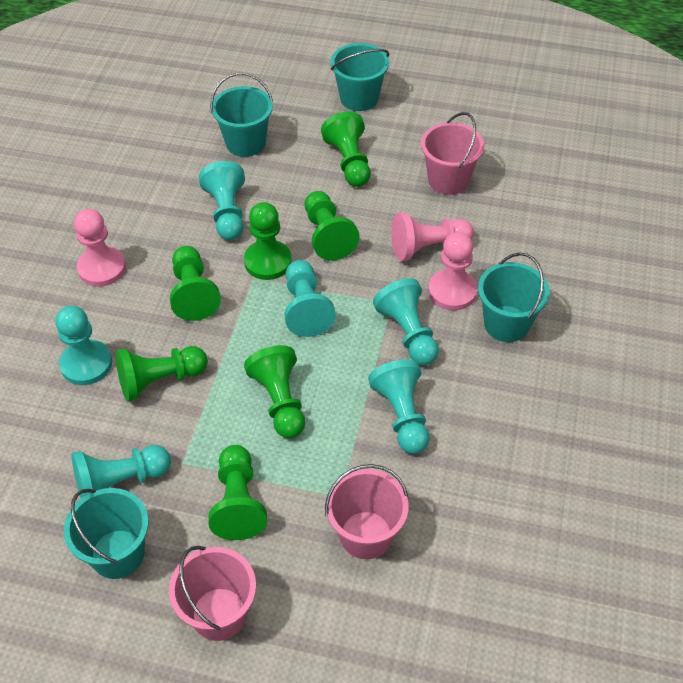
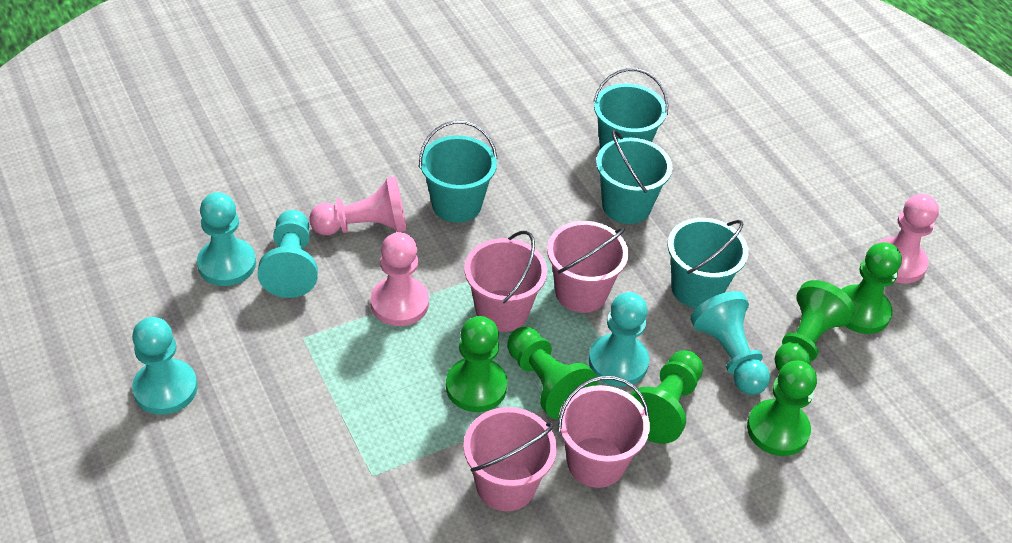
green pawn: 7 -> 6
pink bucket: 3 -> 4
turquoise pawn: 6 -> 5

